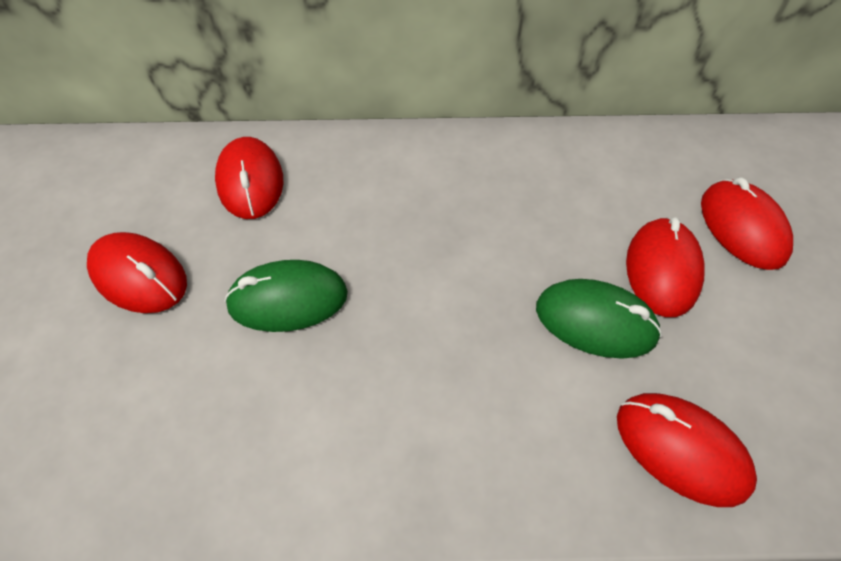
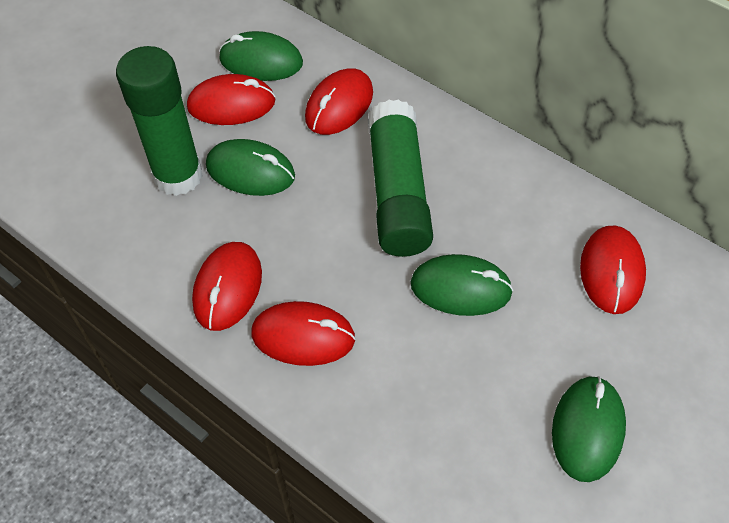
green glue stick: 0 -> 2
green mouse: 2 -> 4

